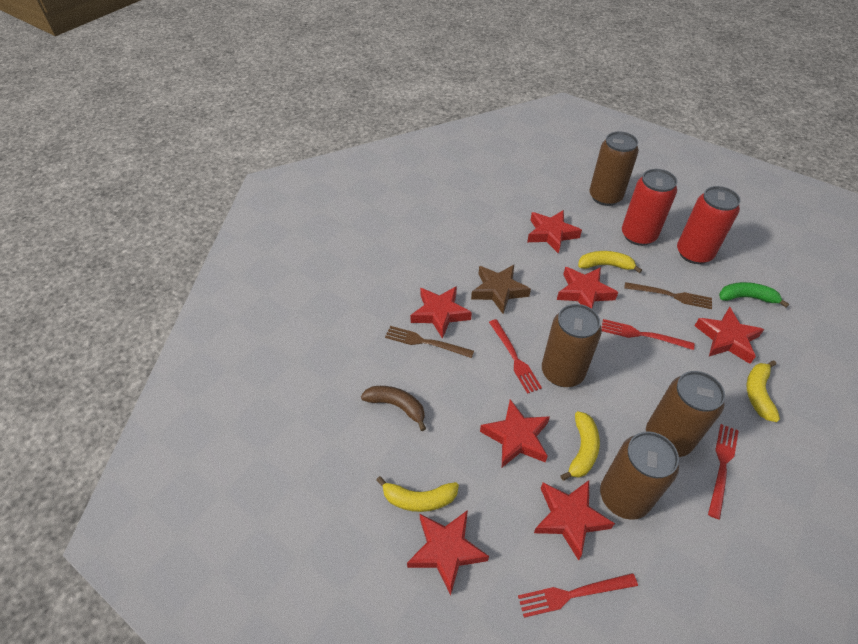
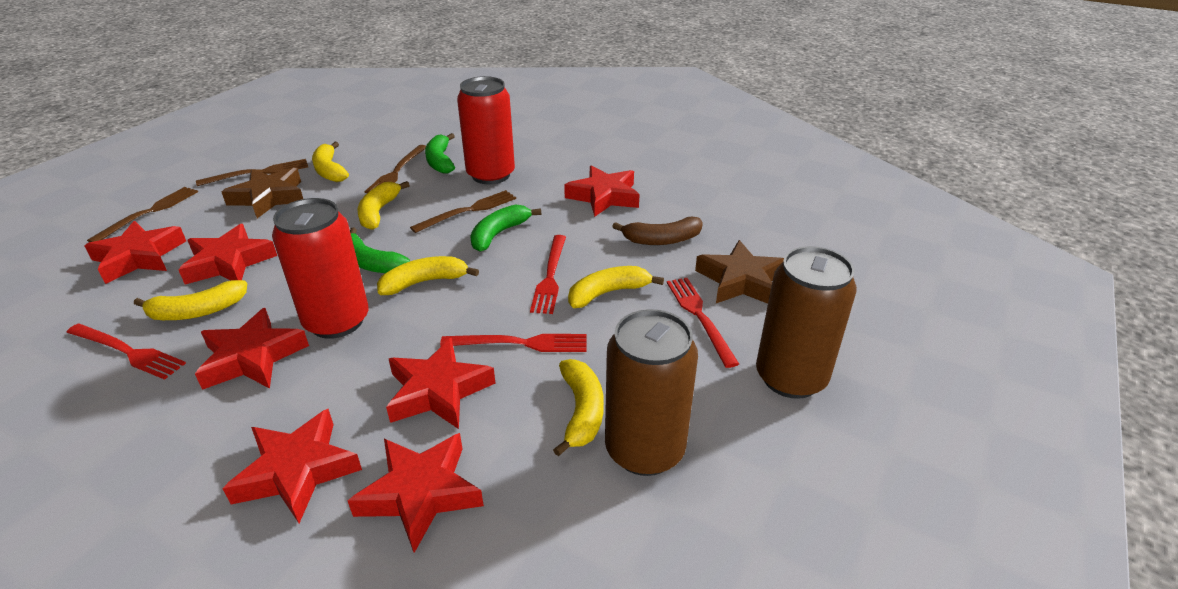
brown can: 4 -> 2
brown fork: 2 -> 4
brown star: 1 -> 2
green banana: 1 -> 3
yellow banana: 4 -> 6

